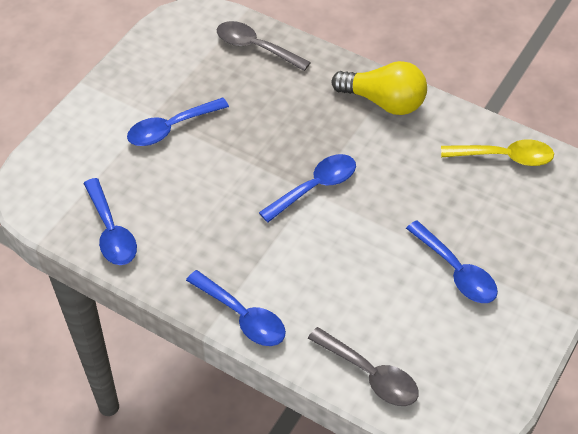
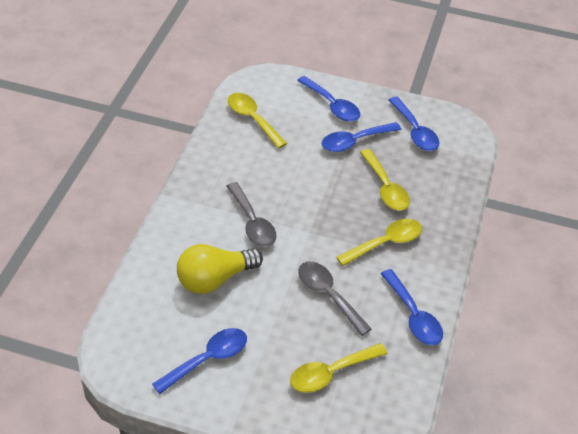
yellow spoon: 1 -> 4

